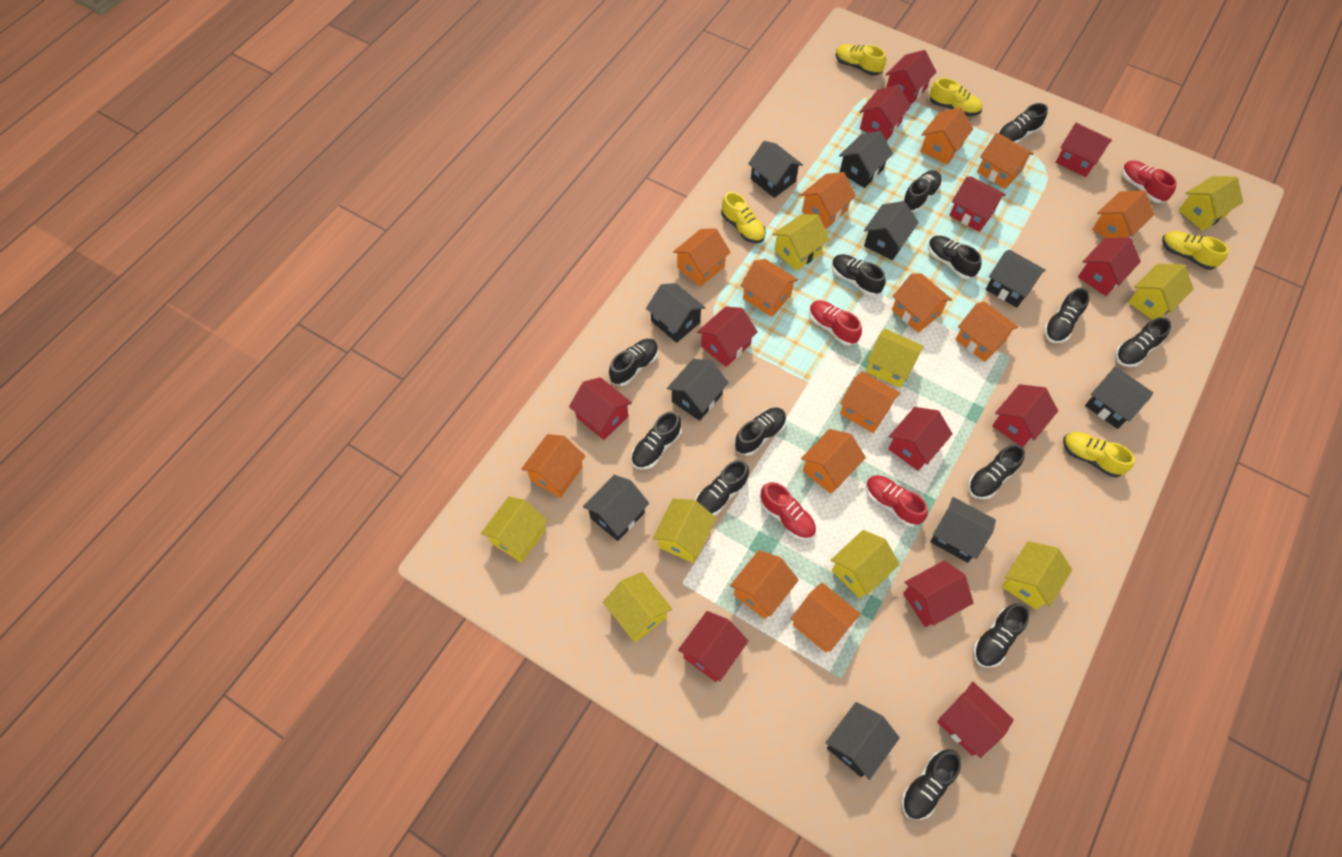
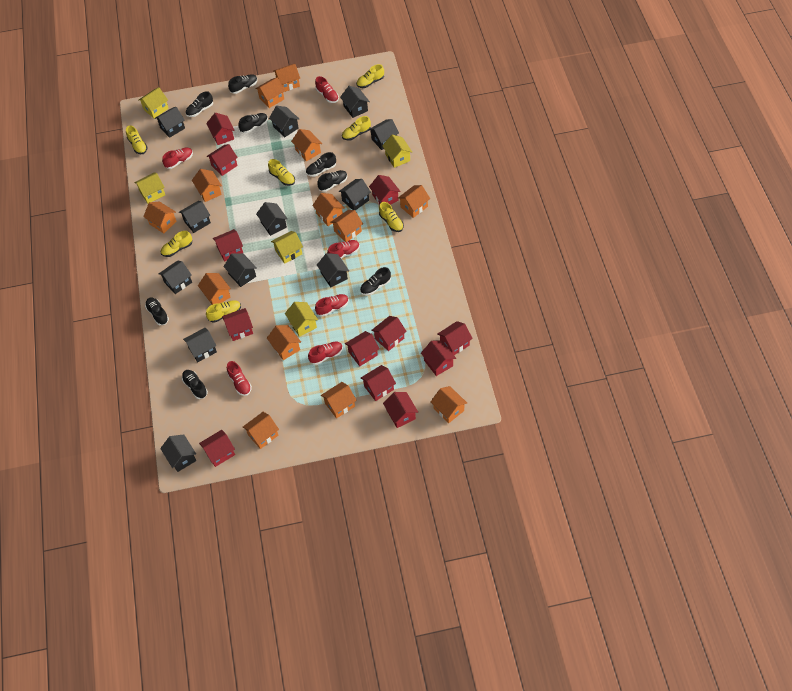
black house: 10 -> 12
black shoe: 13 -> 8
red shoe: 4 -> 6
yellow house: 9 -> 5
yellow shoe: 5 -> 7

